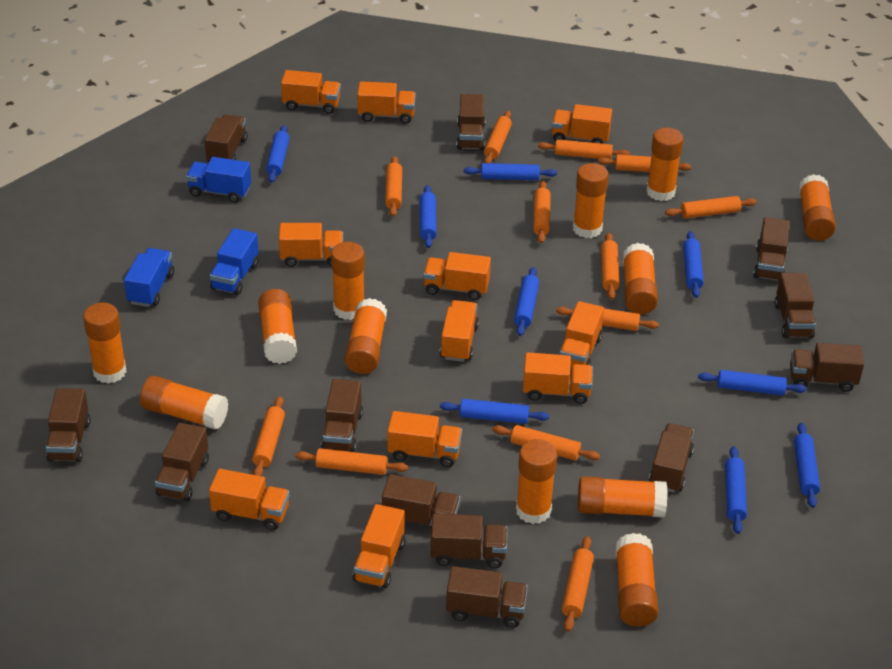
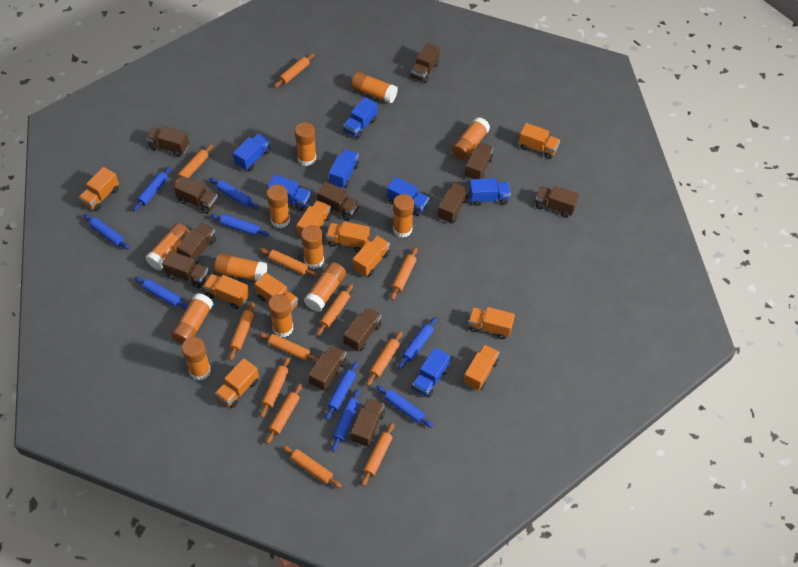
blue truck: 3 -> 7
orange truck: 11 -> 10

